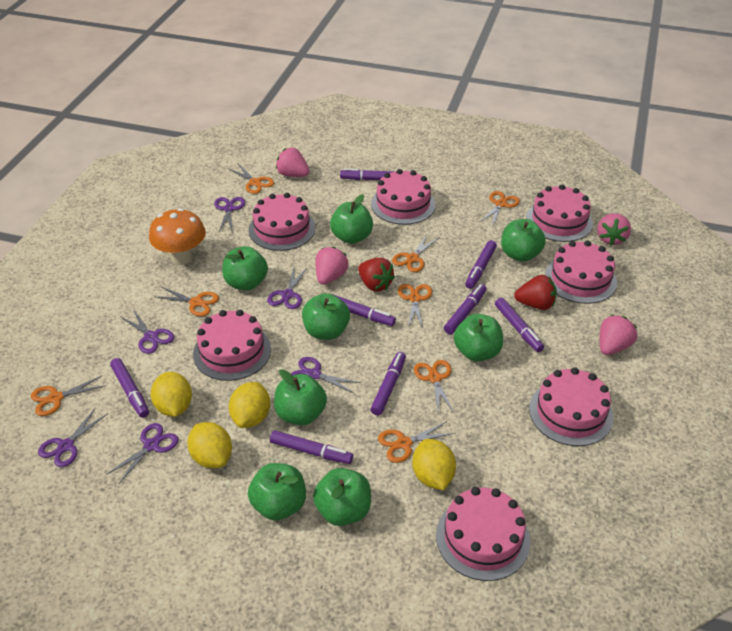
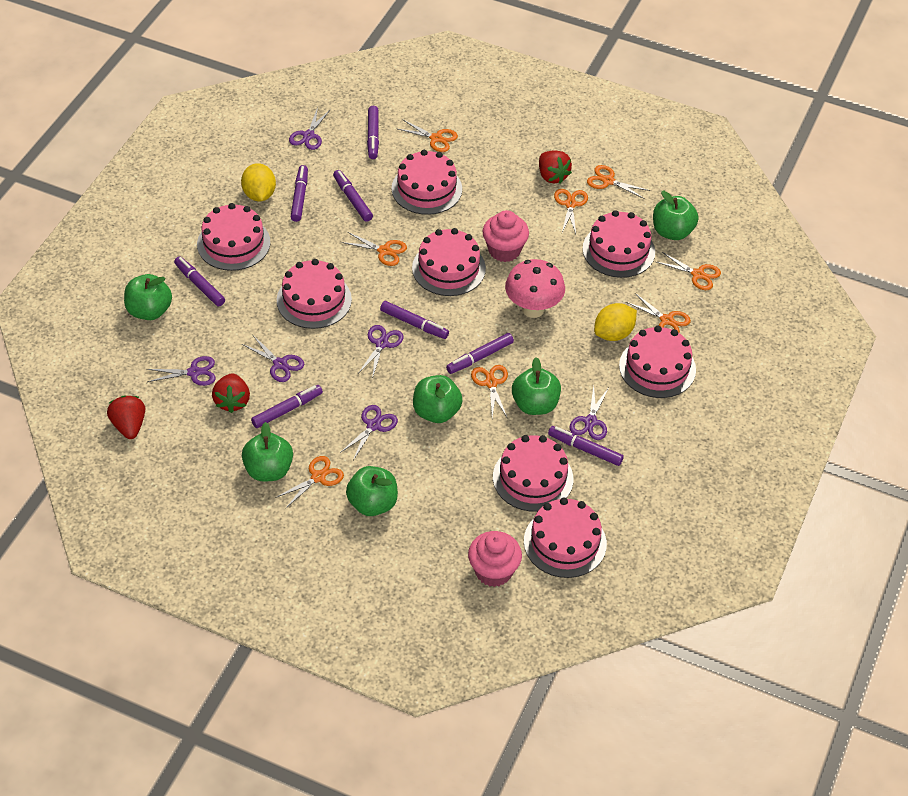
green apple: 8 -> 6
orange mushroom: 1 -> 0
pink cake: 7 -> 8
pink cupcake: 0 -> 2
pink mushroom: 0 -> 1
pink strawberry: 4 -> 0
red strawberry: 2 -> 3
yellow lemon: 4 -> 2

